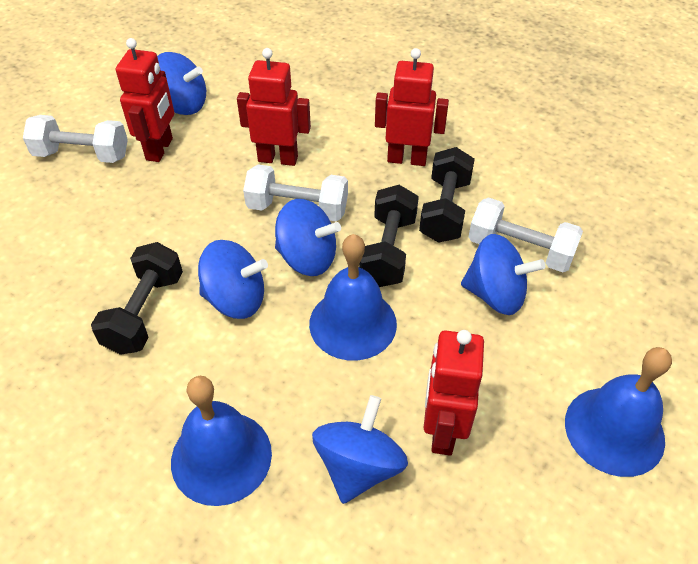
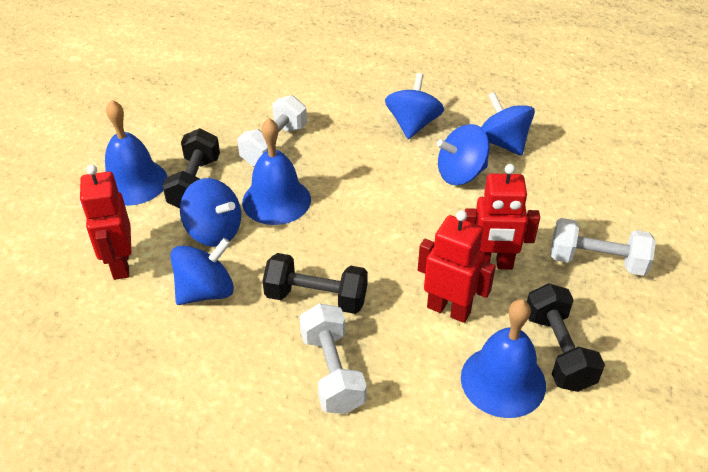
red robot: 4 -> 3

